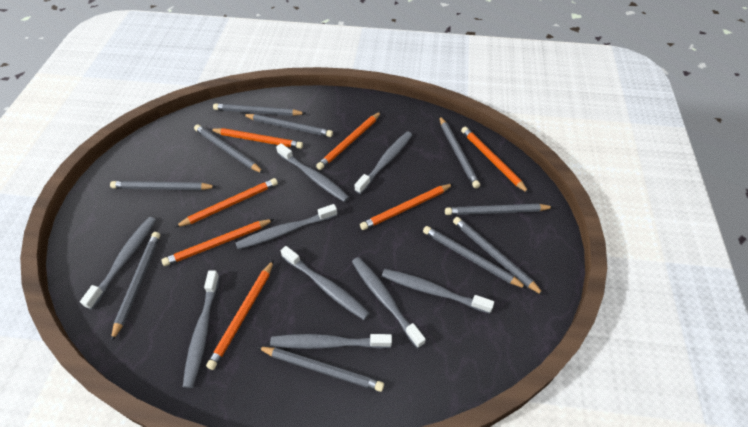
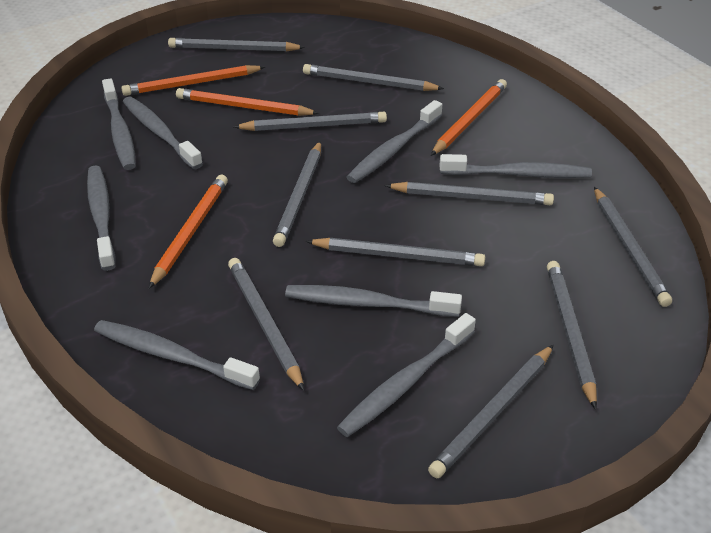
grey toothbrush: 9 -> 8
orange pencil: 7 -> 4

